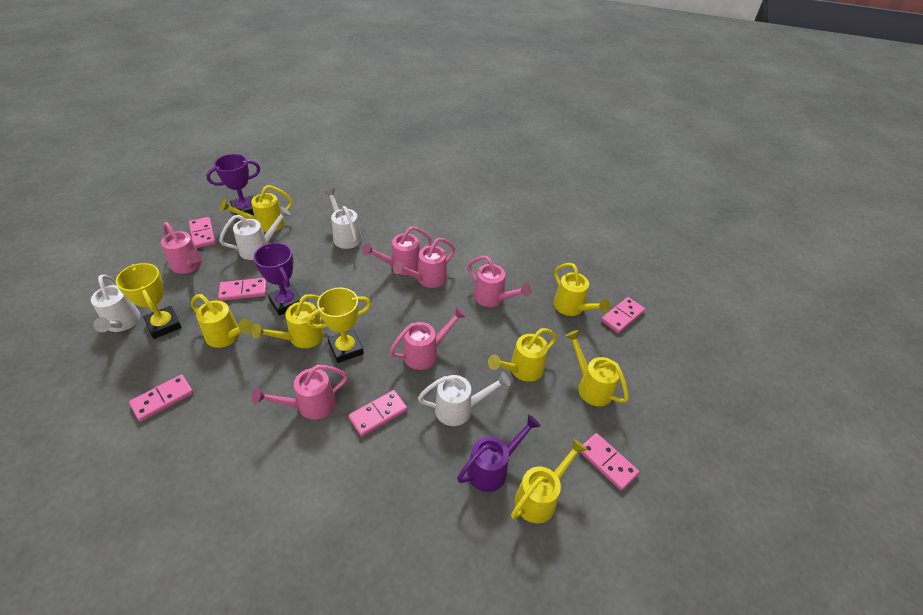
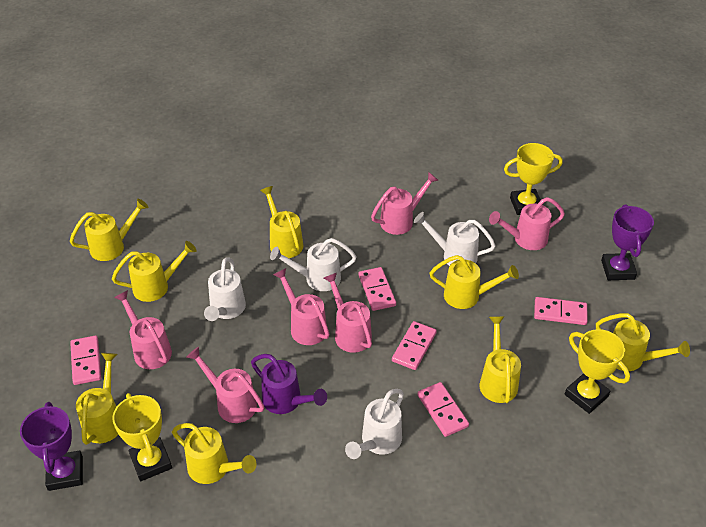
pink domino: 6 -> 5
yellow trophy: 2 -> 3
yellow watering can: 7 -> 8

